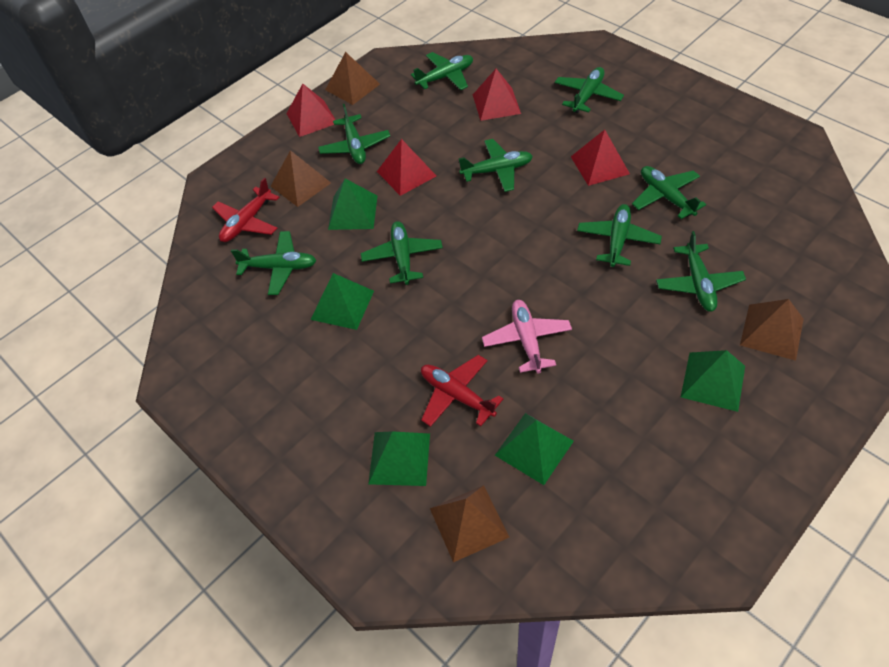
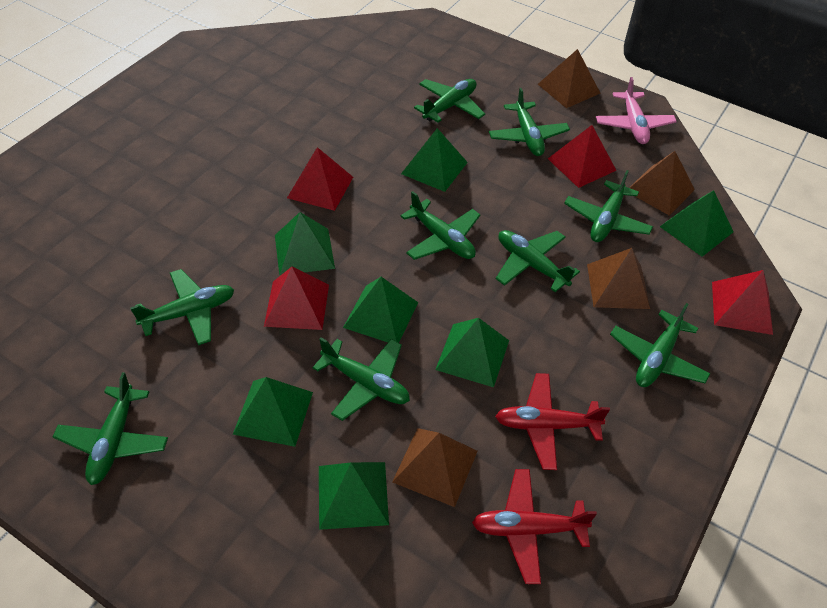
green pyramid: 5 -> 7

